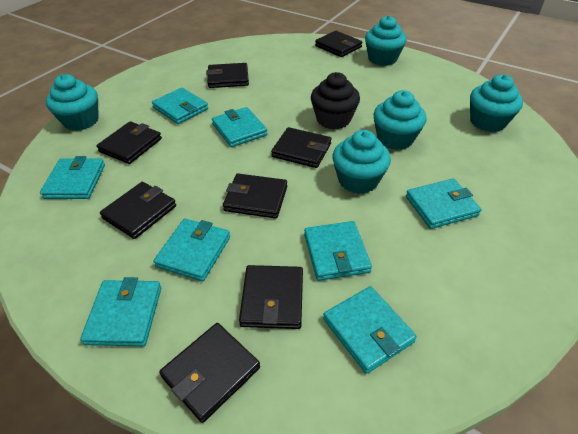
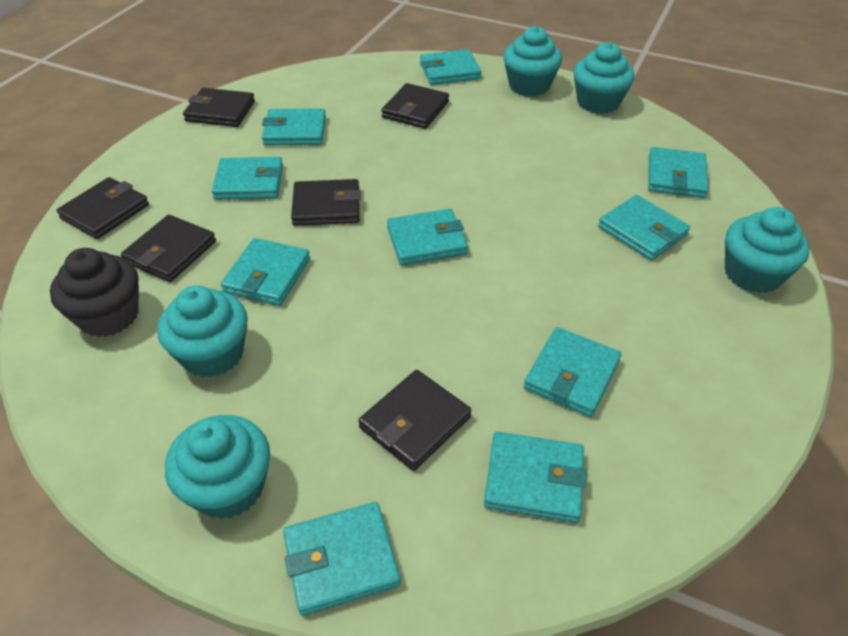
black wallet: 8 -> 6
turquoise wallet: 8 -> 10

